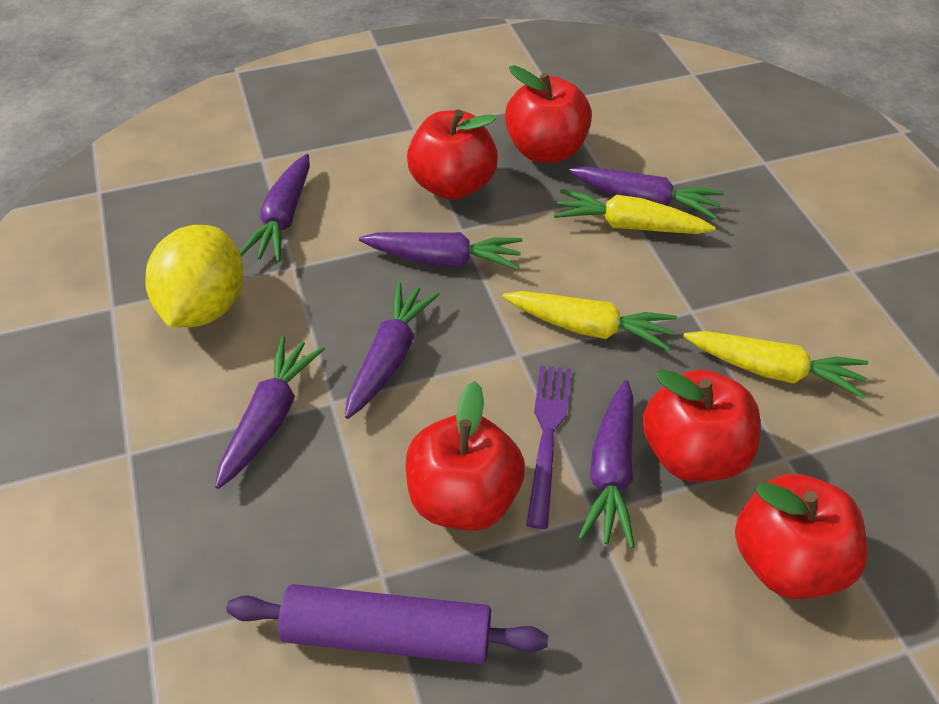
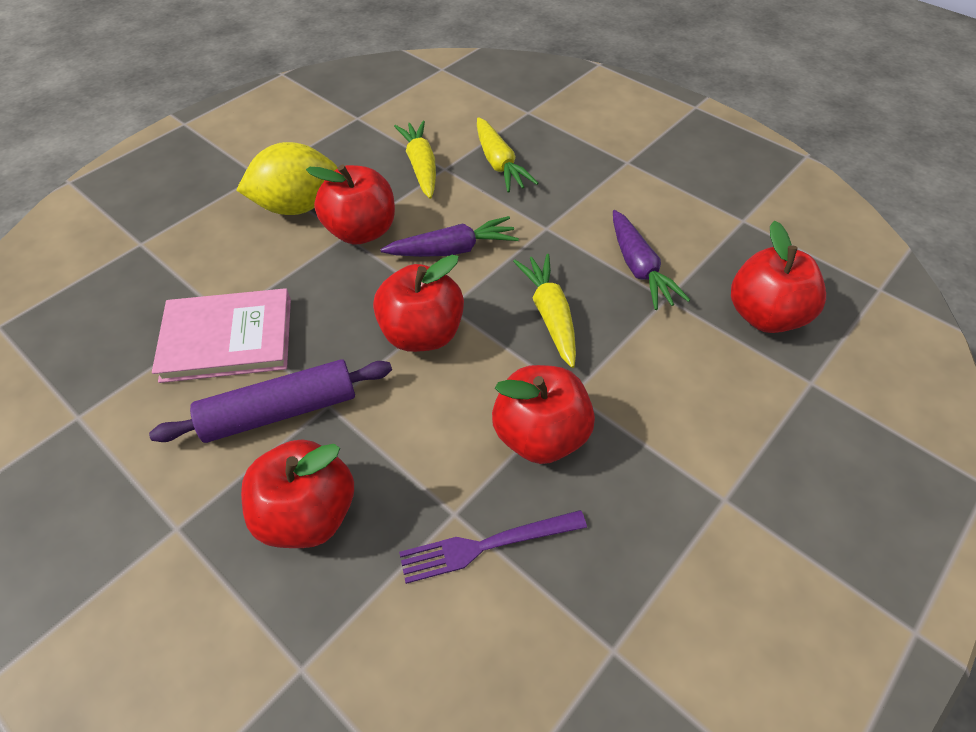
pink book: 0 -> 1
purple carrot: 6 -> 2

